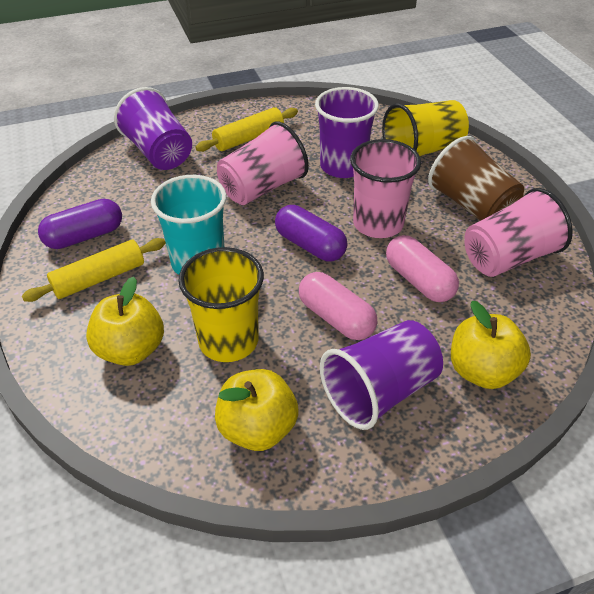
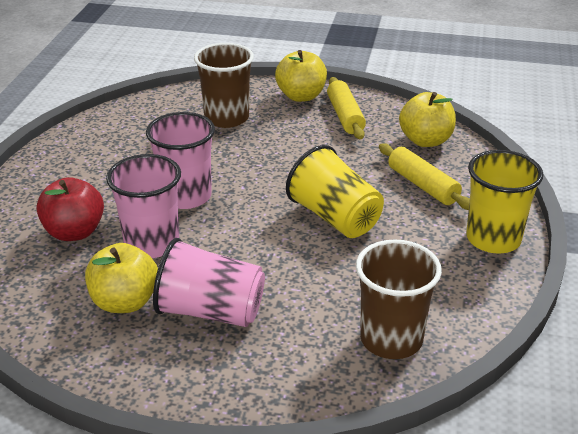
brown cup: 1 -> 2
pink capsule: 2 -> 0
purple capsule: 2 -> 0
purple cup: 3 -> 0
red apple: 0 -> 1
turquoise cup: 1 -> 0

